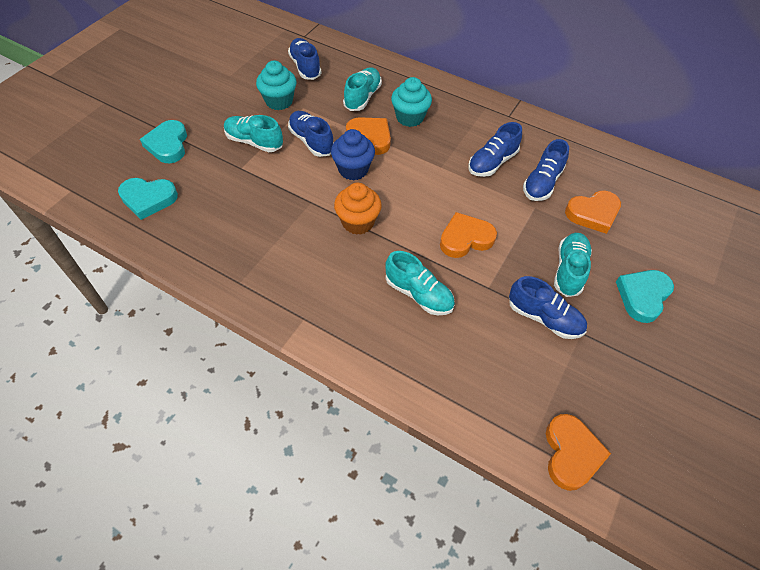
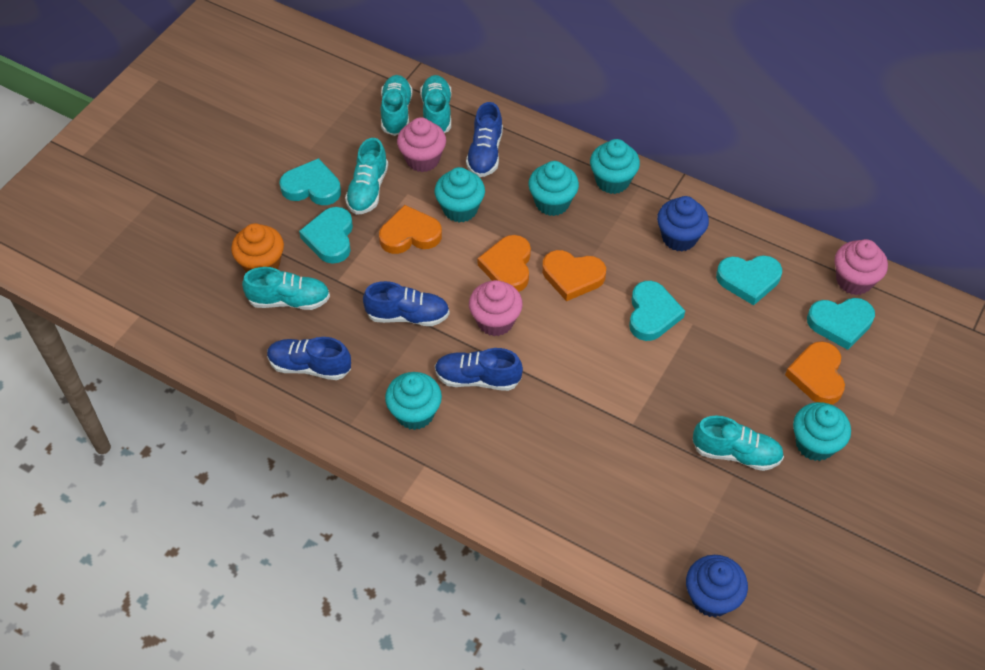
blue cupcake: 1 -> 2
blue shoe: 5 -> 4
pink cupcake: 0 -> 3
turquoise cupcake: 2 -> 5
turquoise heart: 3 -> 5
turquoise shoe: 4 -> 5

